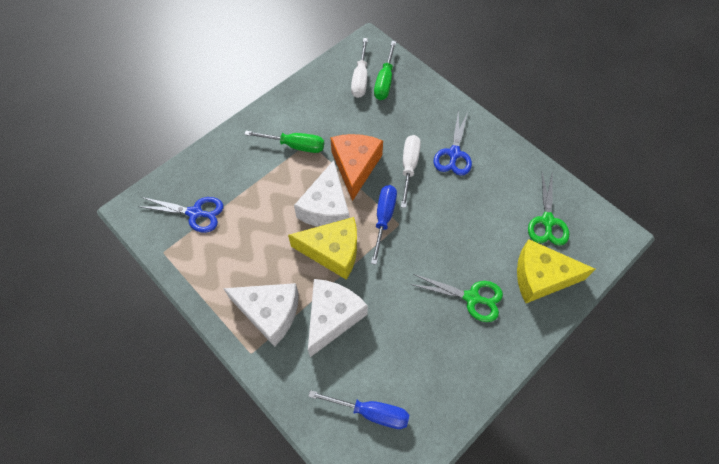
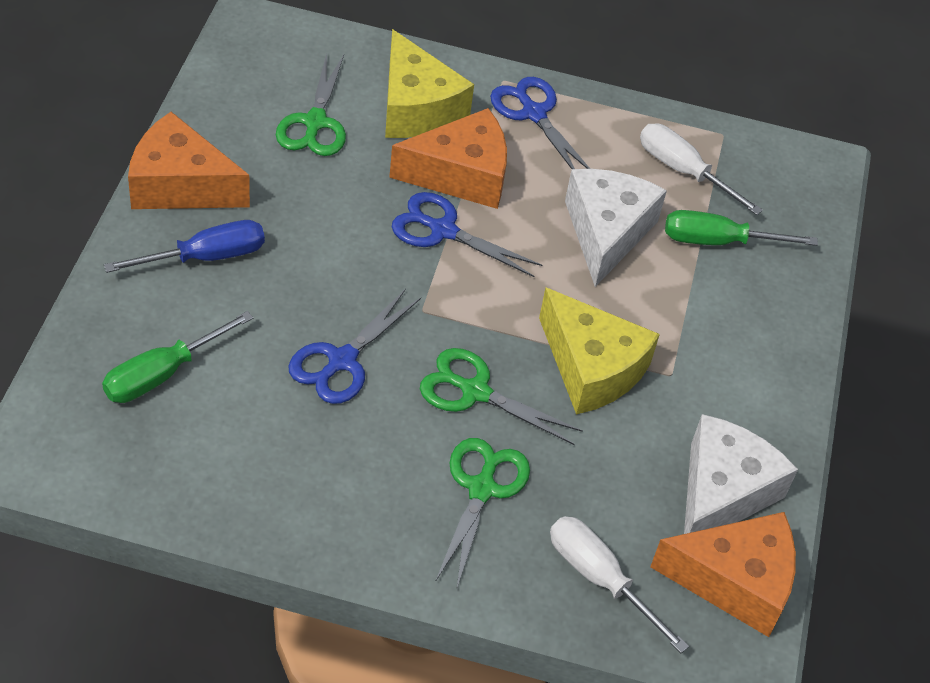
blue scissors: 2 -> 3
blue screwdriver: 2 -> 1
green scissors: 2 -> 3
orange cheese: 1 -> 3
white cheese: 3 -> 2

